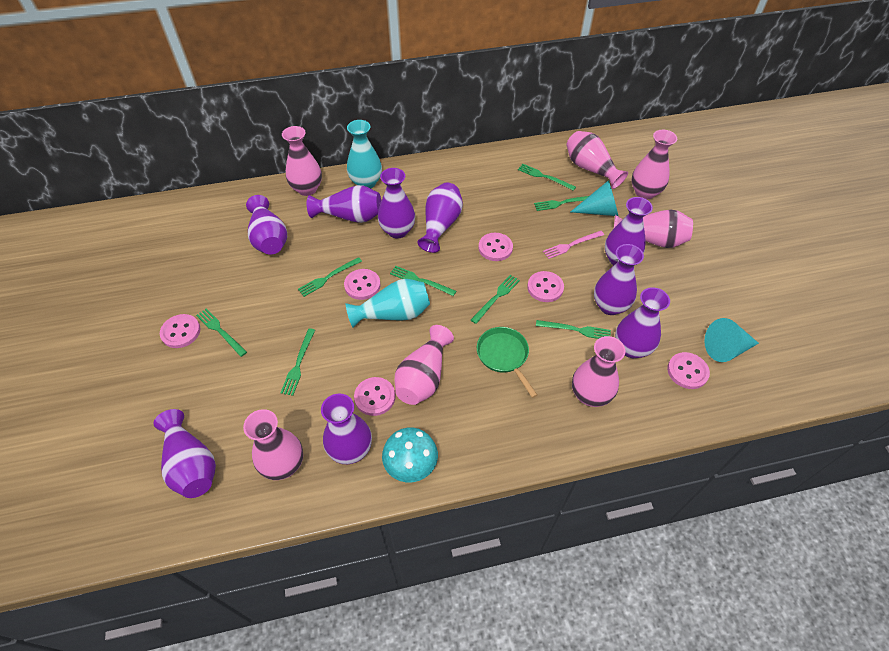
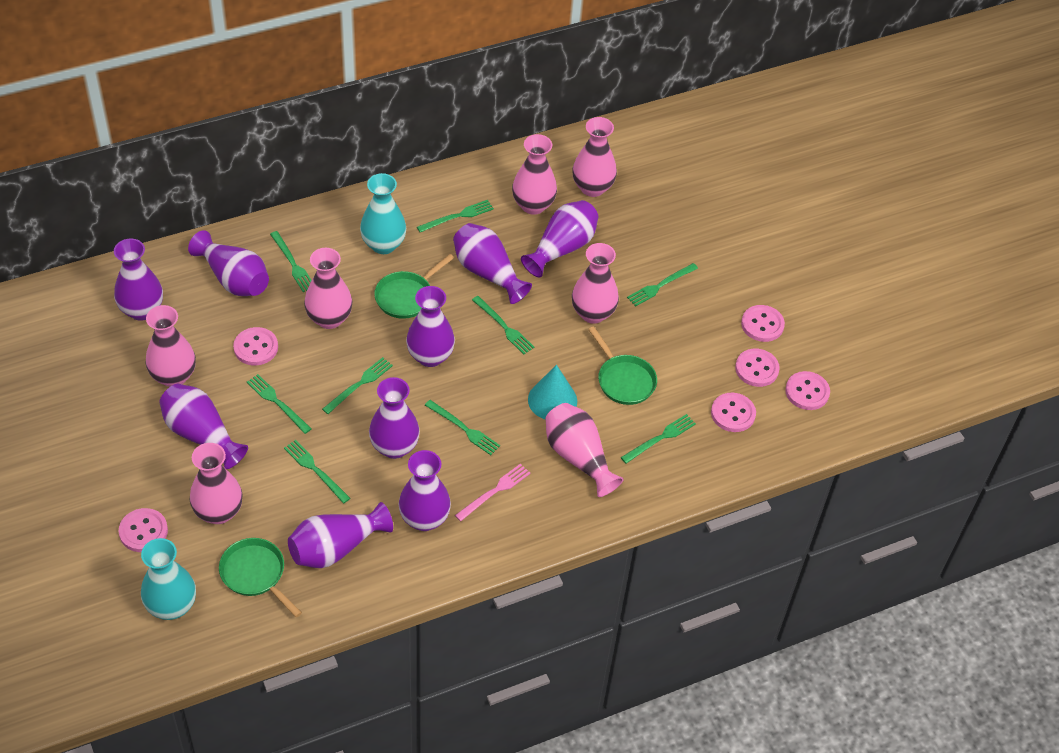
green fork: 8 -> 9
green pan: 1 -> 3
turquoise cone: 2 -> 1
turquoise mushroom: 1 -> 0

